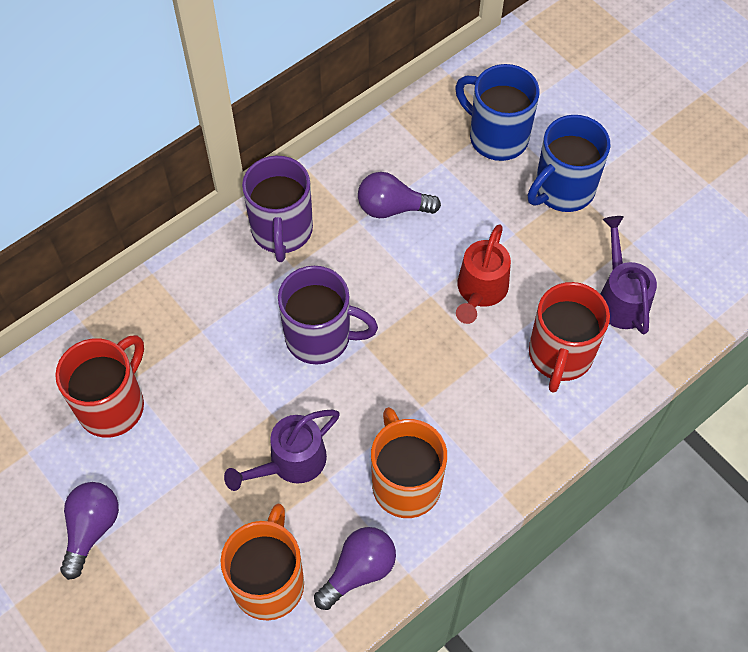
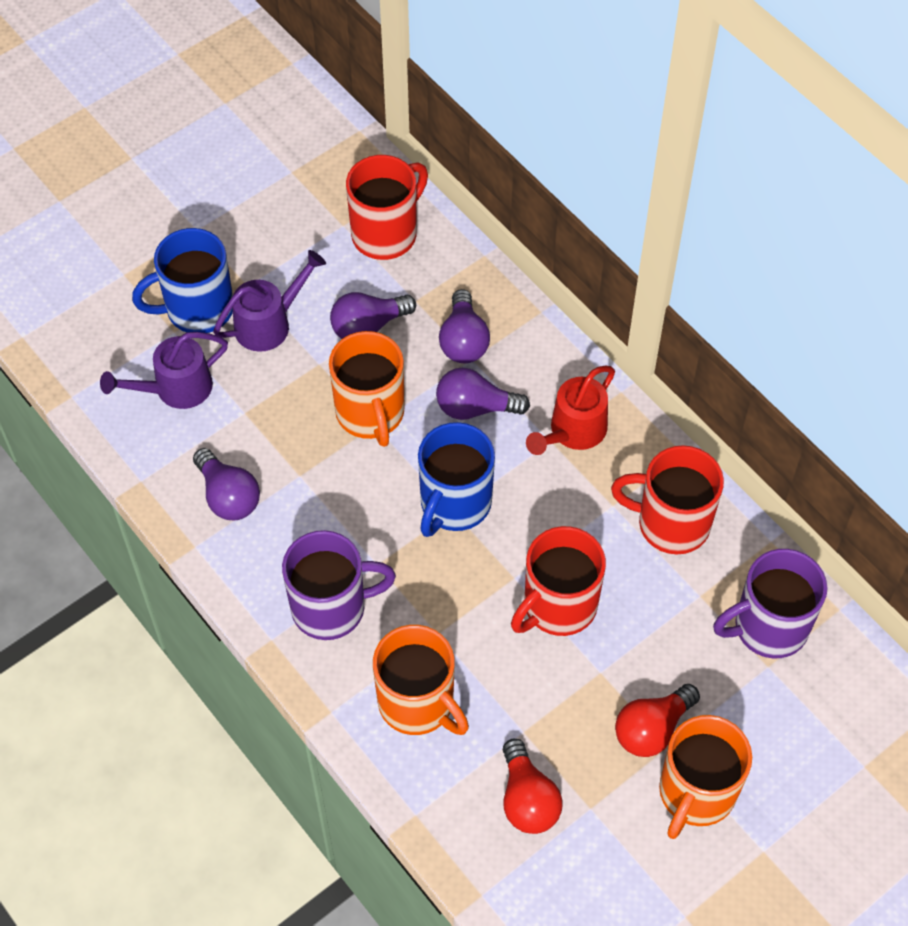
orange mug: 2 -> 3
purple light bulb: 3 -> 4
red light bulb: 0 -> 2
red mug: 2 -> 3

